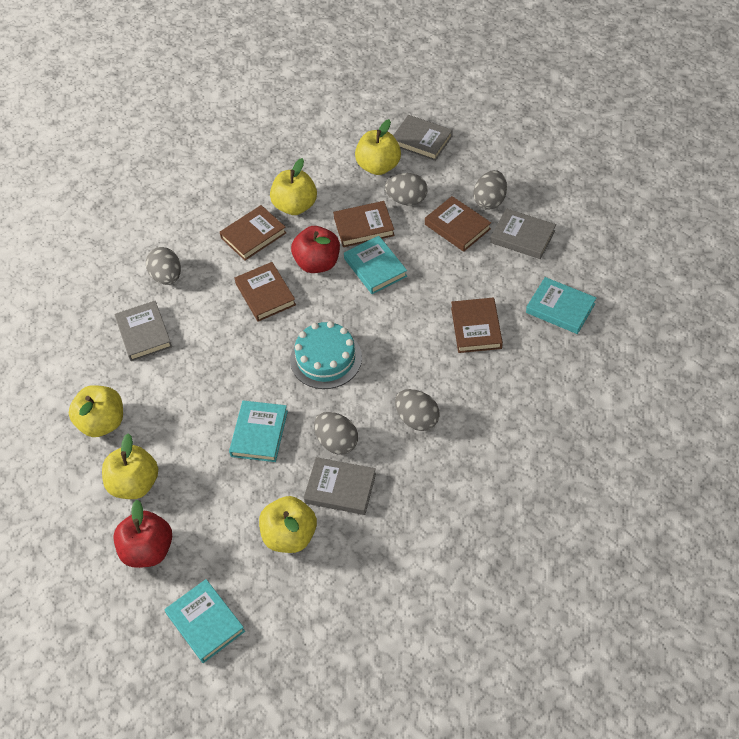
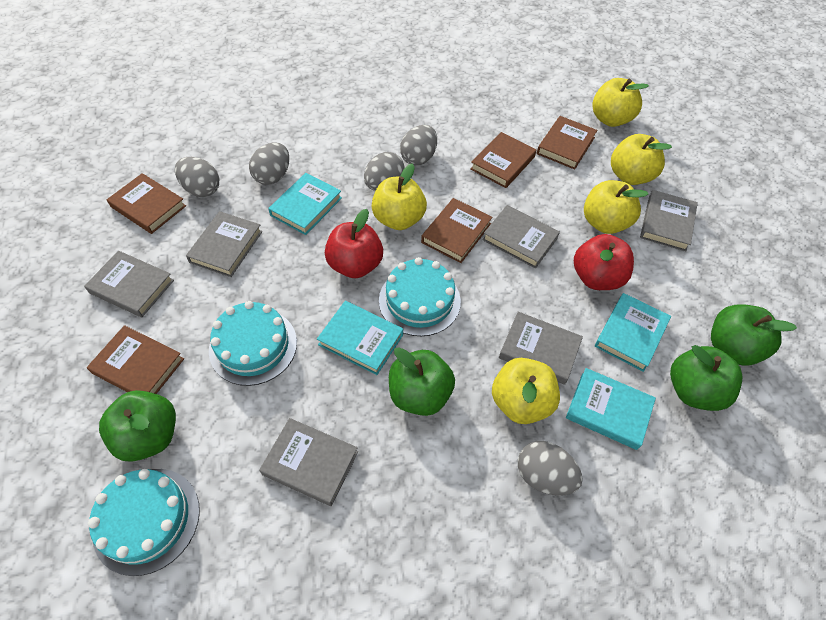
green apple: 0 -> 4
grey book: 4 -> 6
turquoise cake: 1 -> 3

